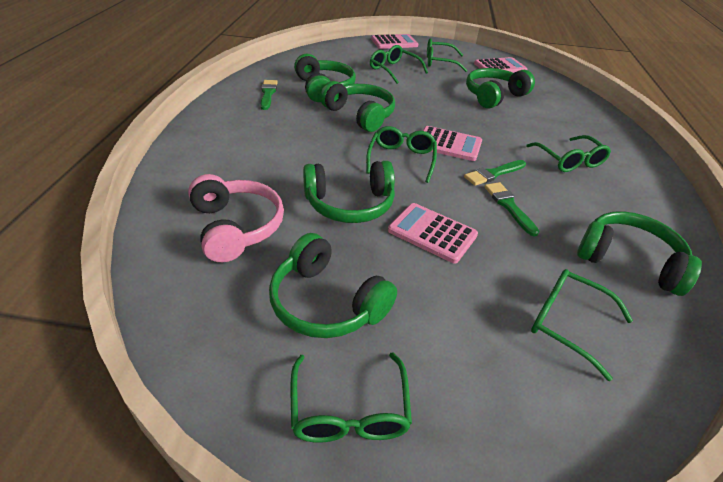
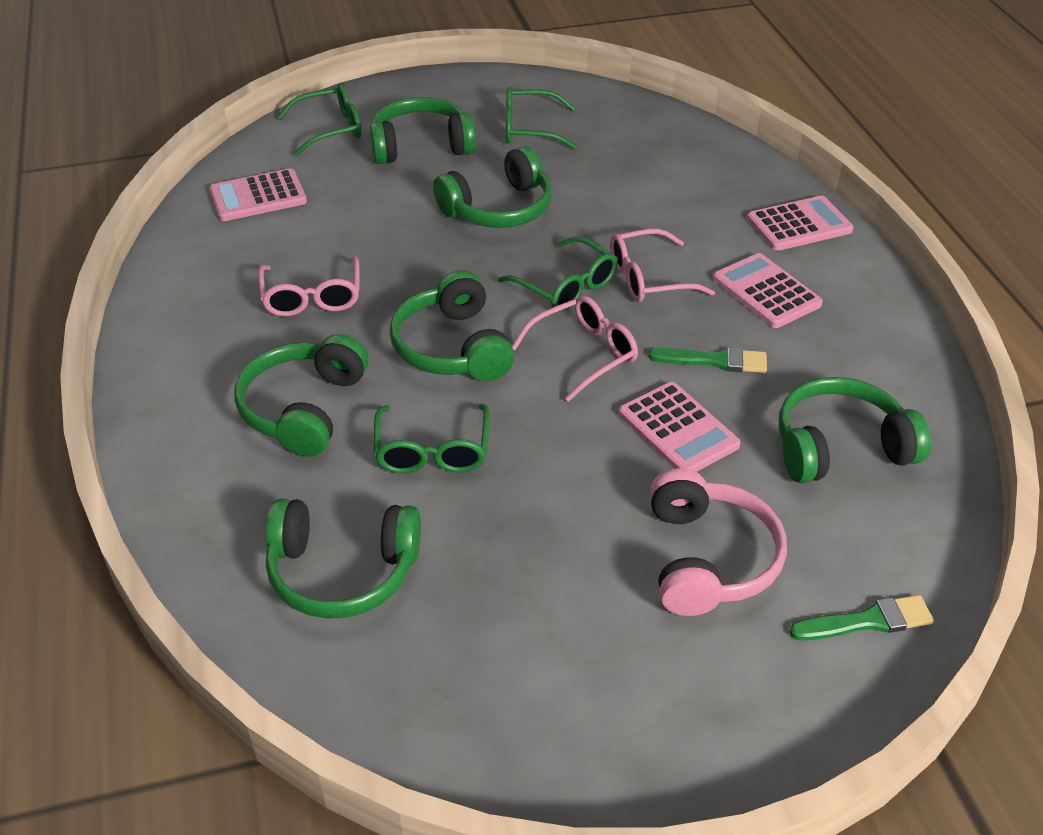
green brush: 3 -> 2
green glasses: 6 -> 4
pink glasses: 0 -> 3

